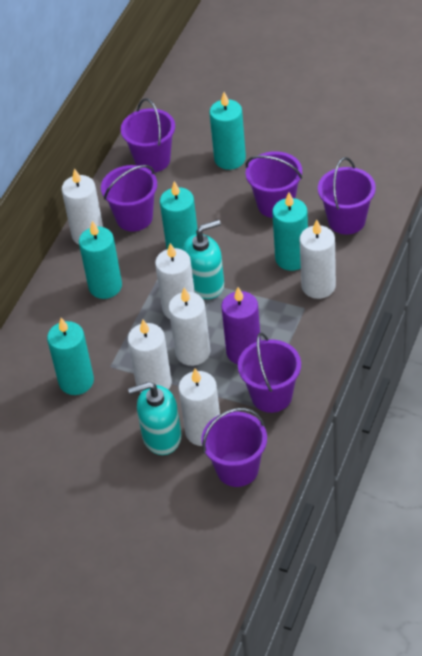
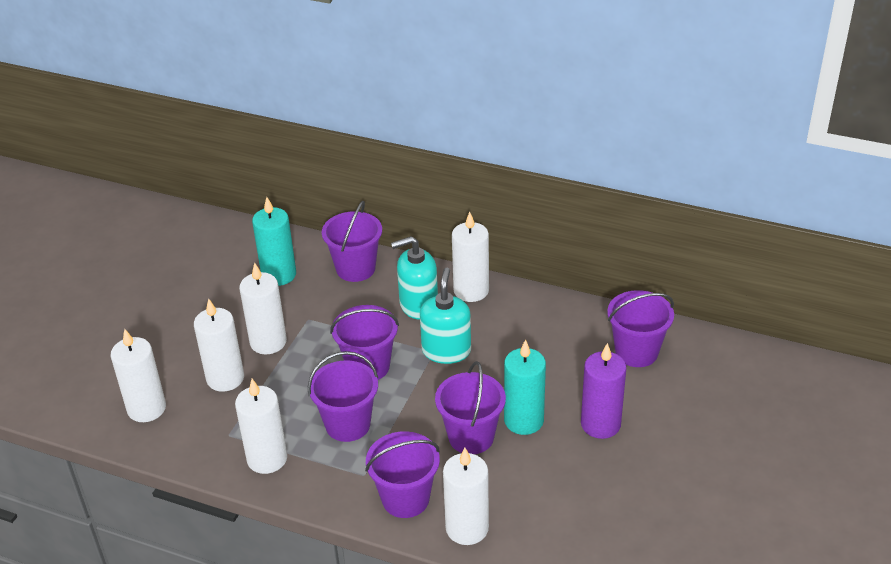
turquoise candle: 5 -> 2

